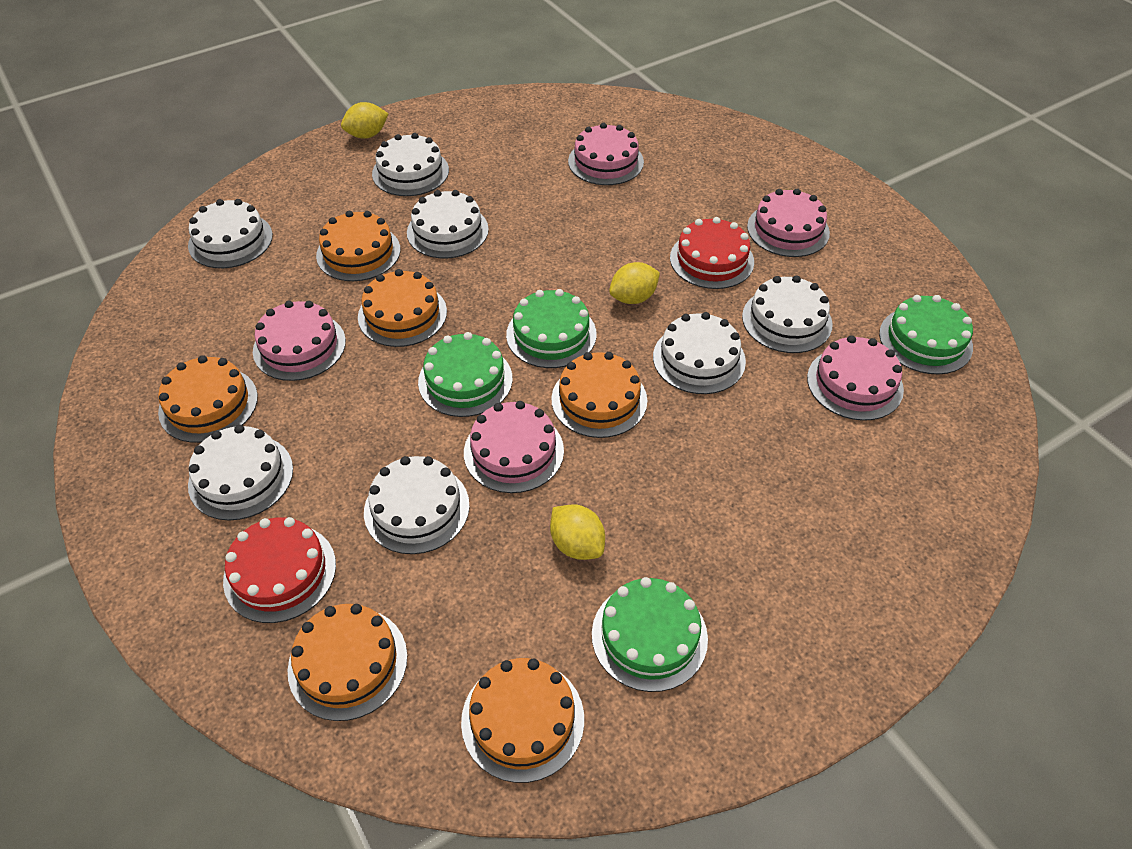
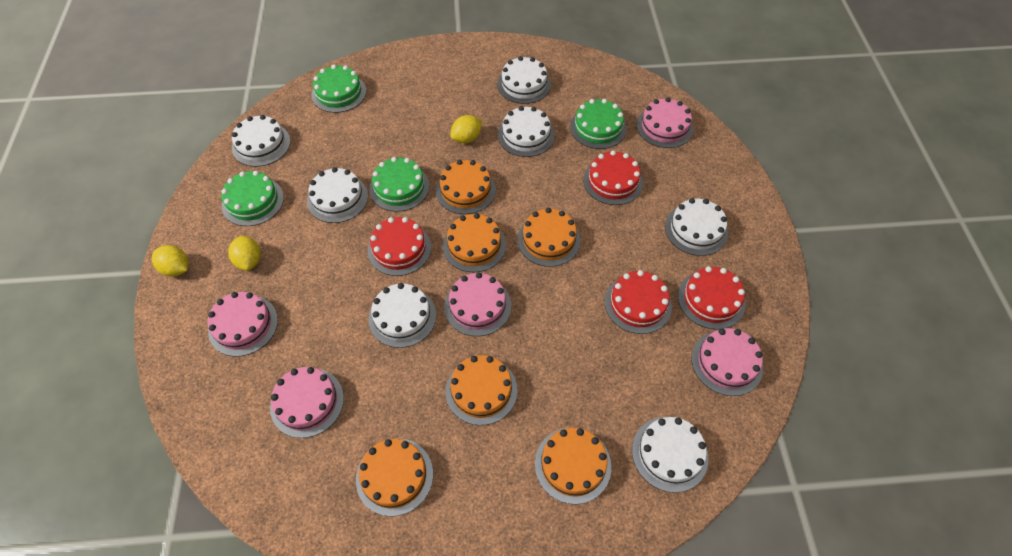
red cake: 2 -> 4

